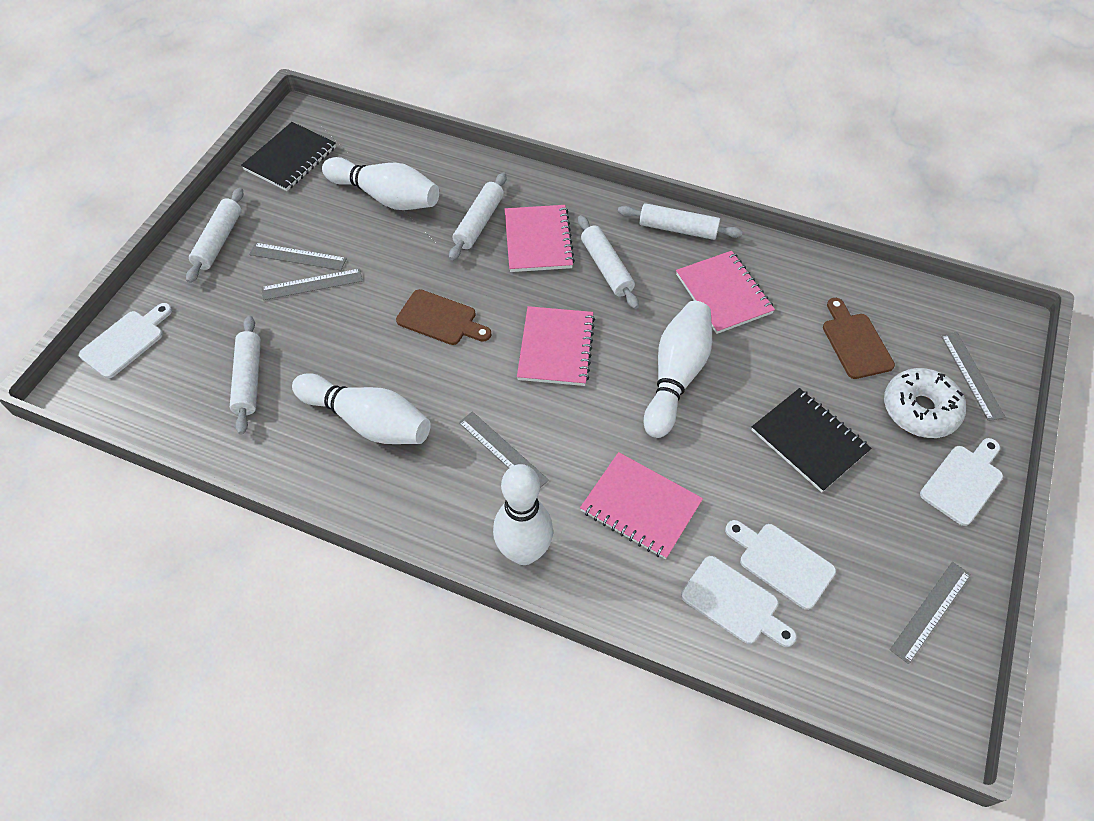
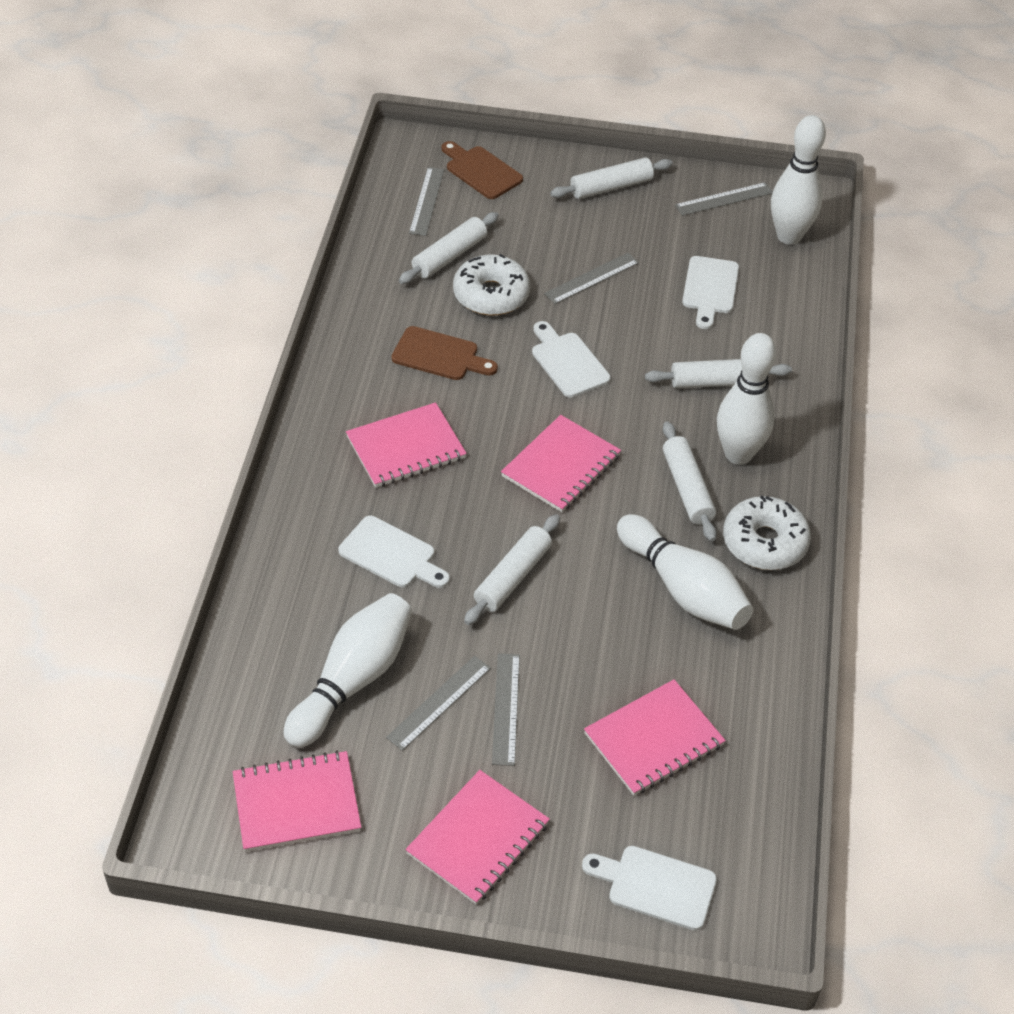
black notebook: 2 -> 0
pink notebook: 4 -> 5
white donut: 1 -> 2

